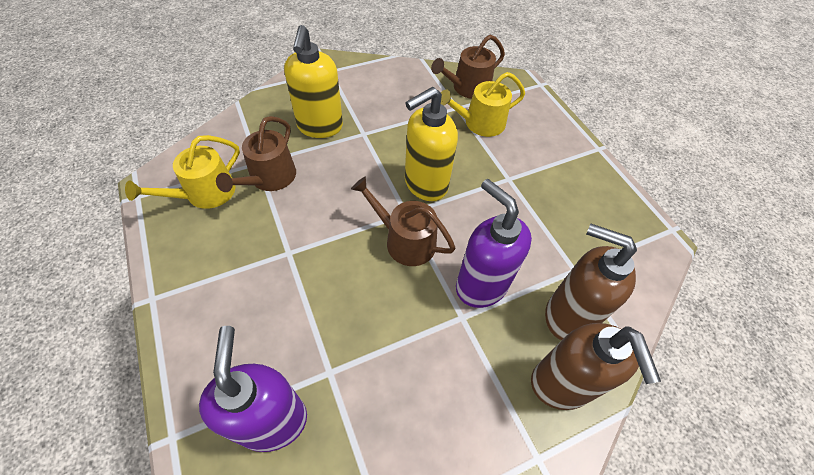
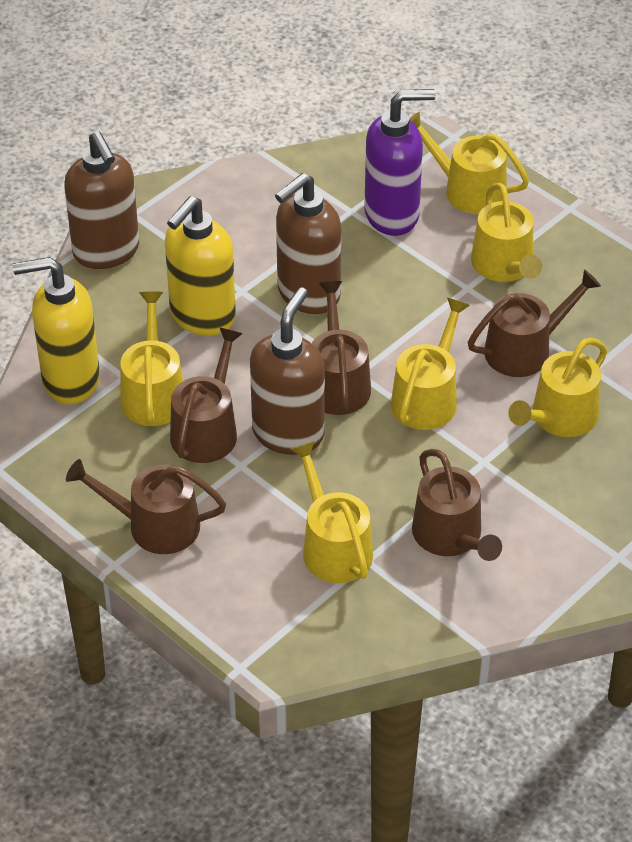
brown soap dispenser: 2 -> 3
brown watering can: 3 -> 5
purple soap dispenser: 2 -> 1
yellow watering can: 2 -> 6

